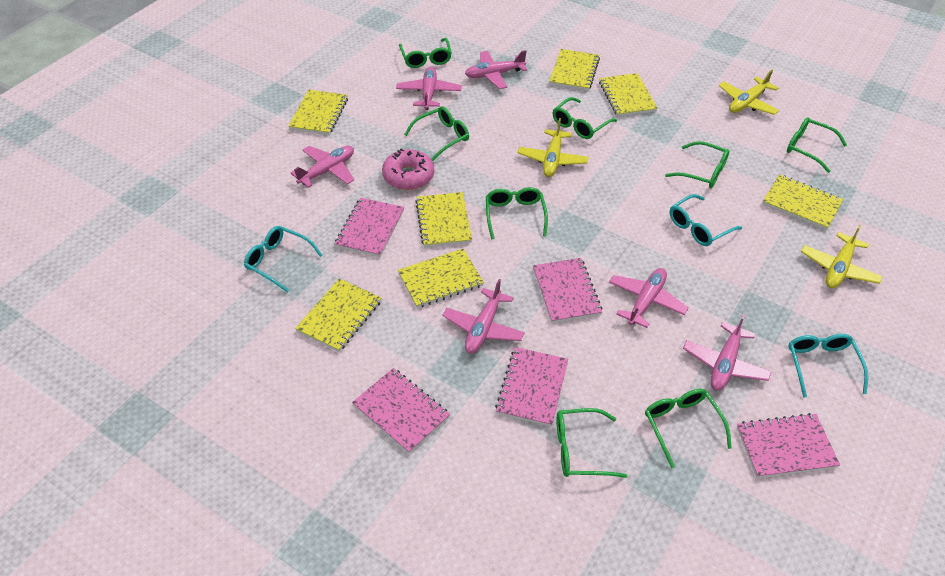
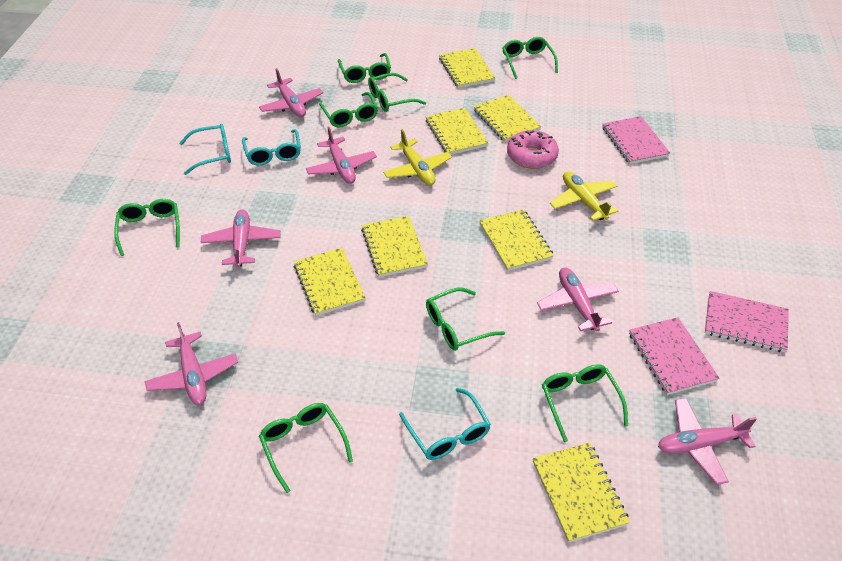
pink notebook: 5 -> 3
yellow plane: 3 -> 2

